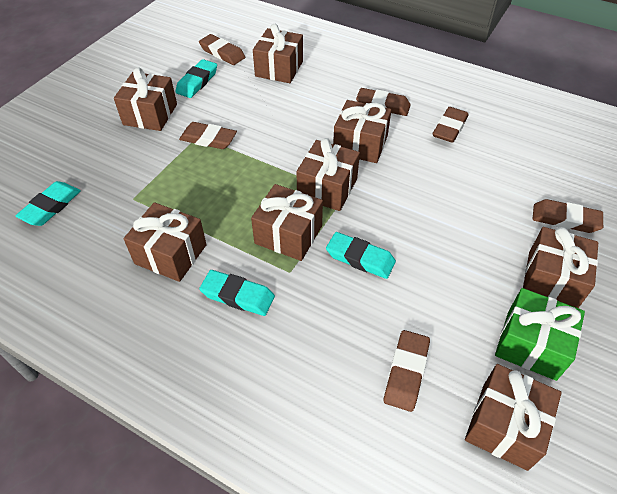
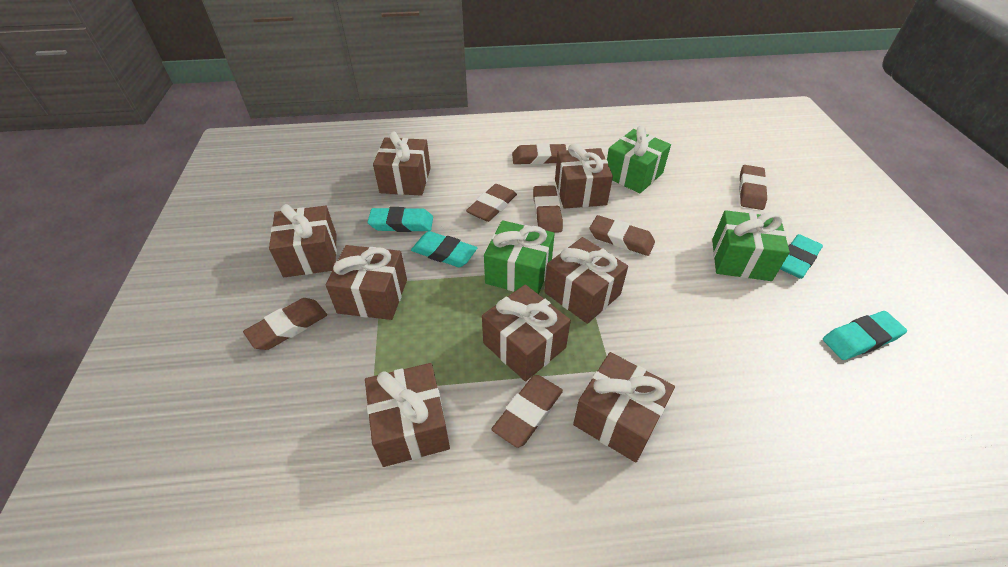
brown eraser: 6 -> 7
green gift: 1 -> 3

